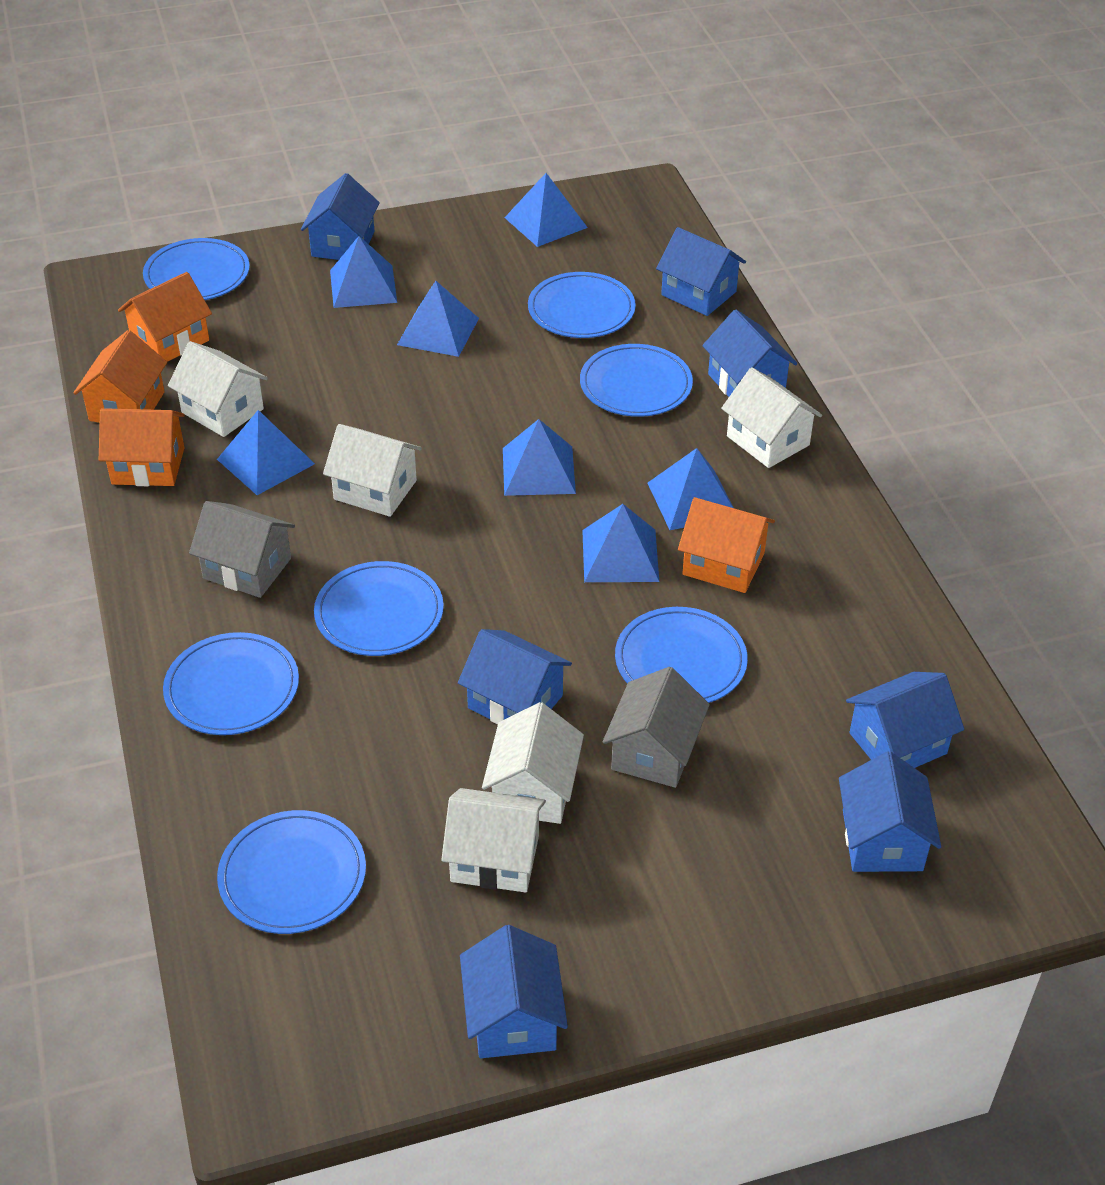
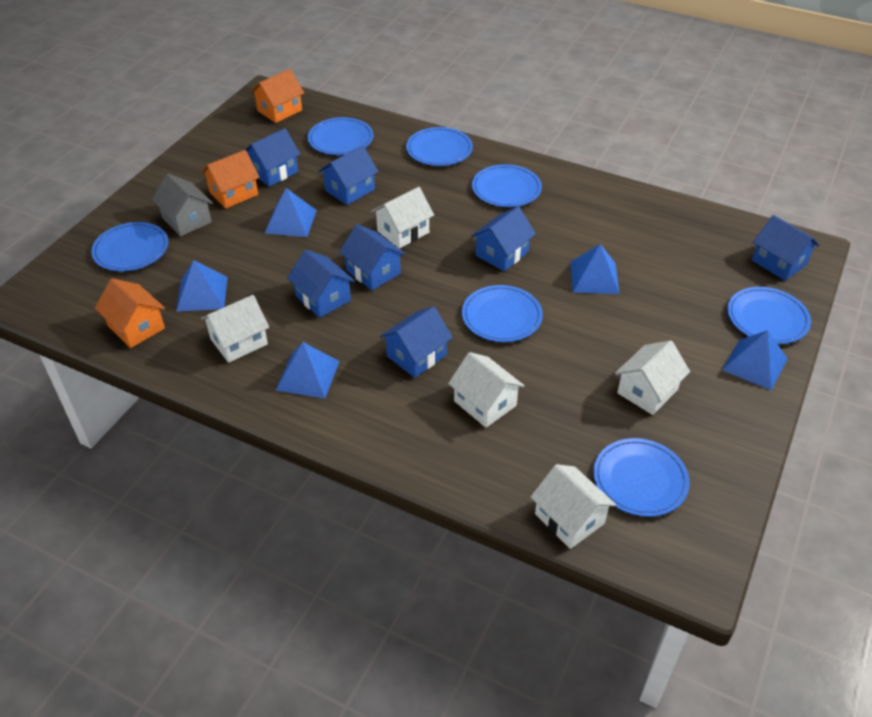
blue pyramid: 7 -> 5
grey house: 2 -> 1
orange house: 4 -> 3

